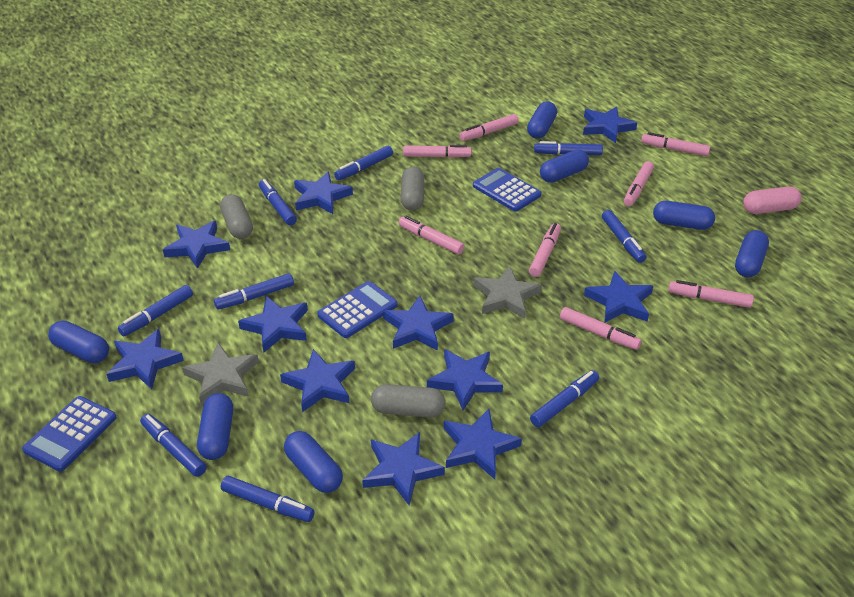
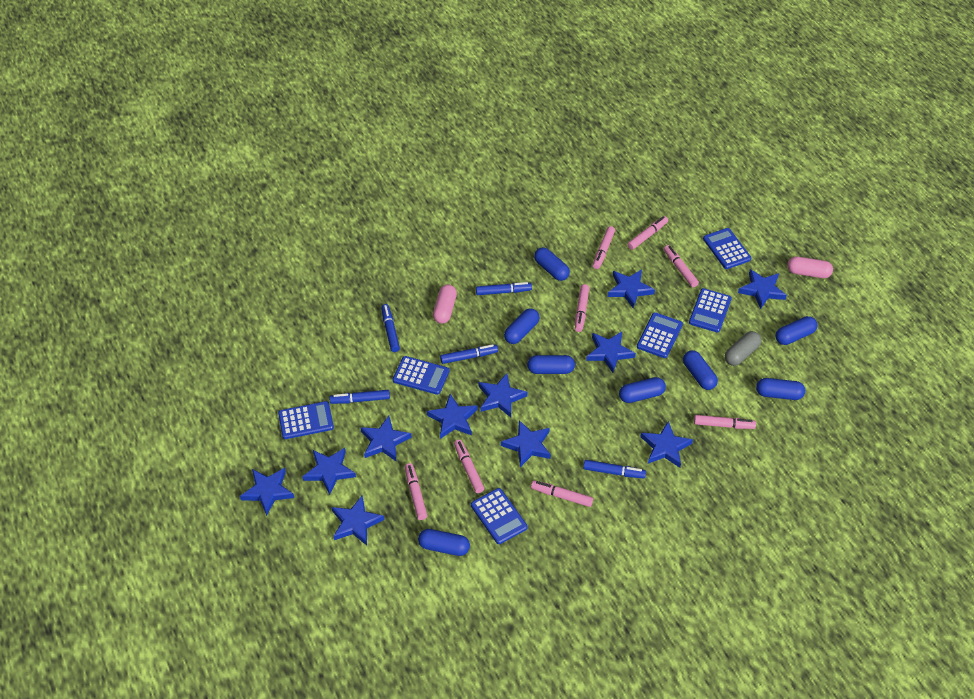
blue calculator: 3 -> 6
blue capsule: 7 -> 8
blue marker: 9 -> 5
grey capsule: 3 -> 1
grey star: 2 -> 0
pink capsule: 1 -> 2

